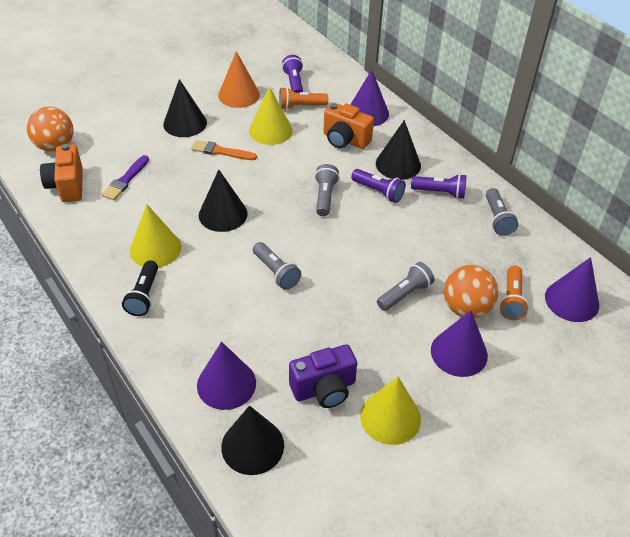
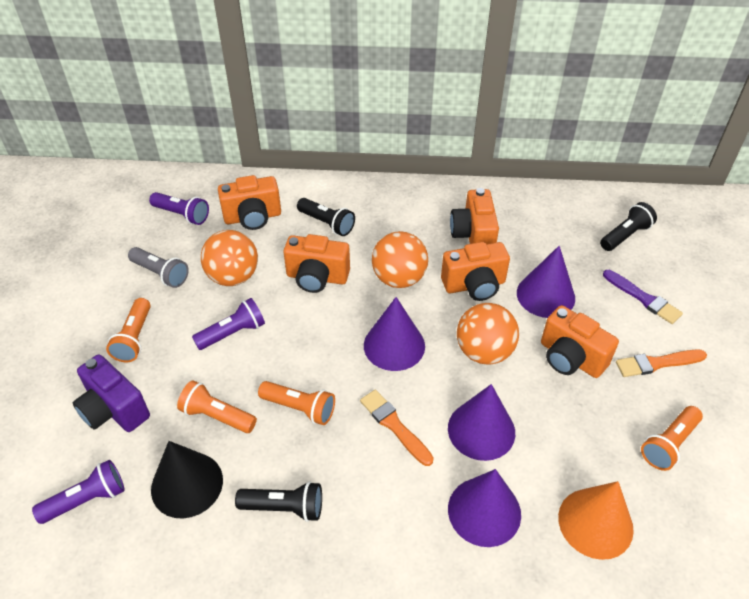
black cone: 4 -> 1
black flashlight: 1 -> 3
grey flashlight: 4 -> 1
orange ball: 2 -> 3
orange brush: 1 -> 2
orange camera: 2 -> 5
orange flashlight: 2 -> 4
yellow cone: 3 -> 0

